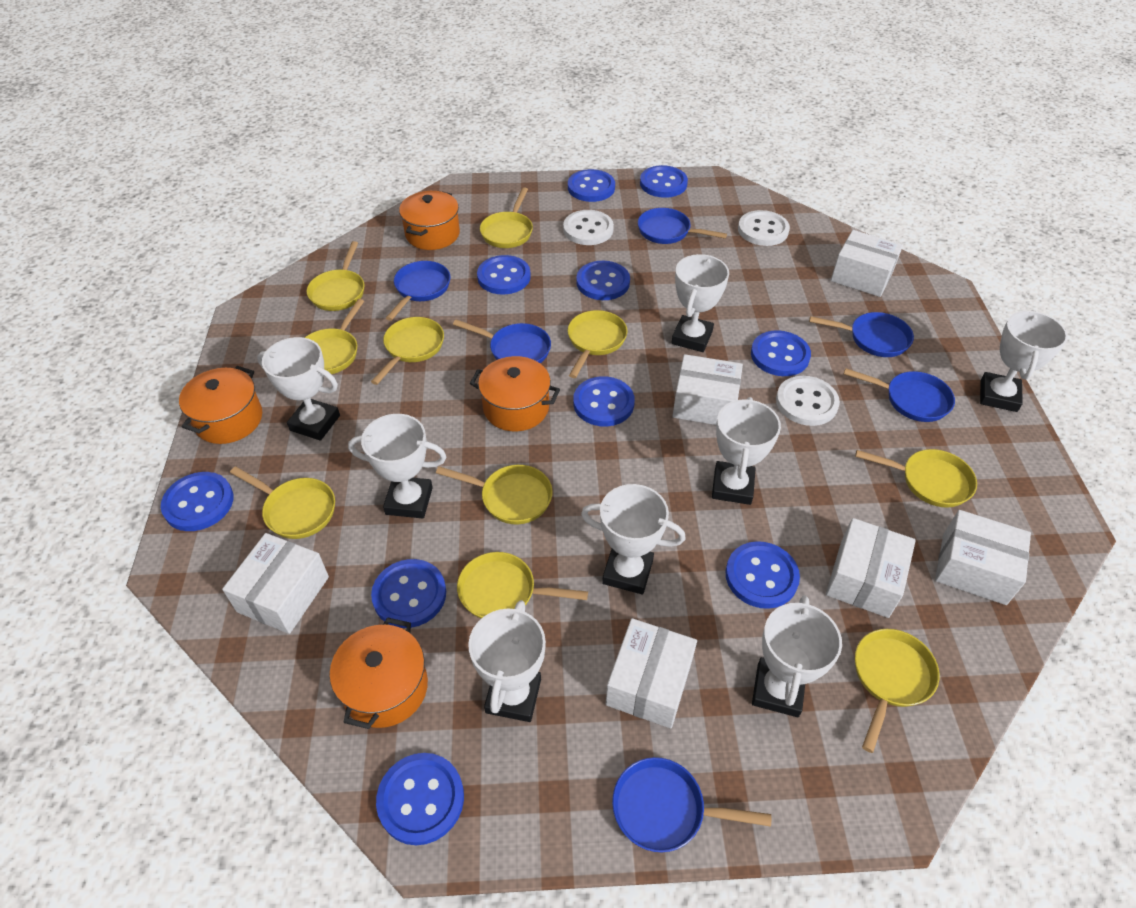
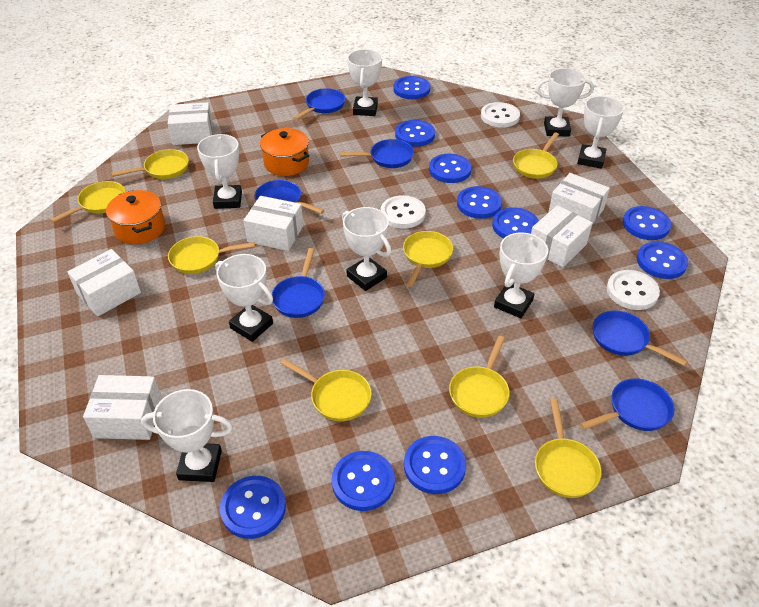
orange pot: 4 -> 2
yellow pan: 10 -> 8

